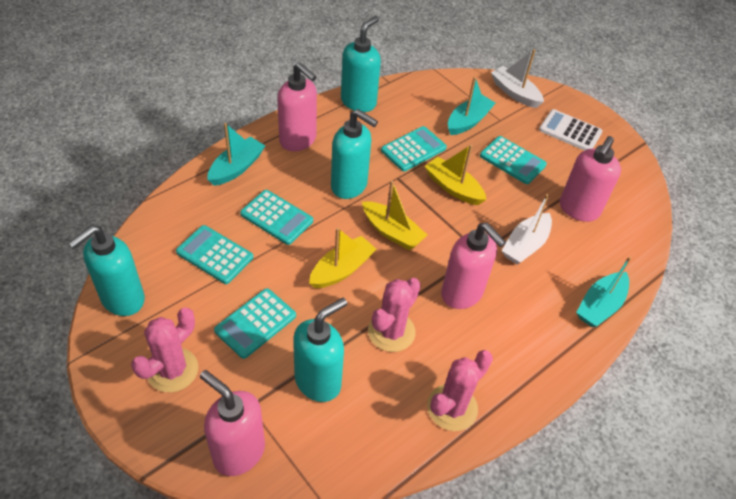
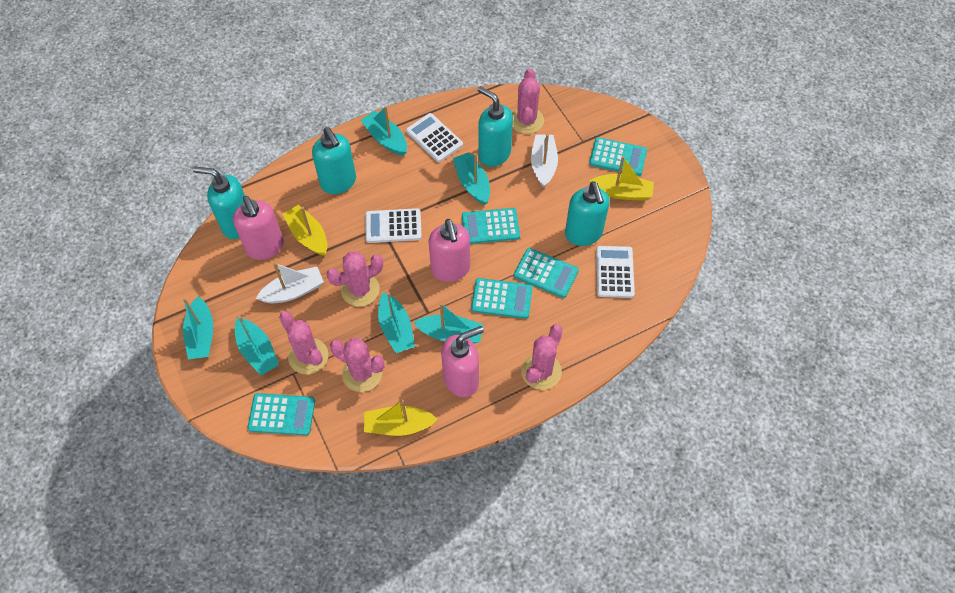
pink cactus: 3 -> 5
pink soap dispenser: 4 -> 3
turquoise boat: 3 -> 6
white calculator: 1 -> 3

